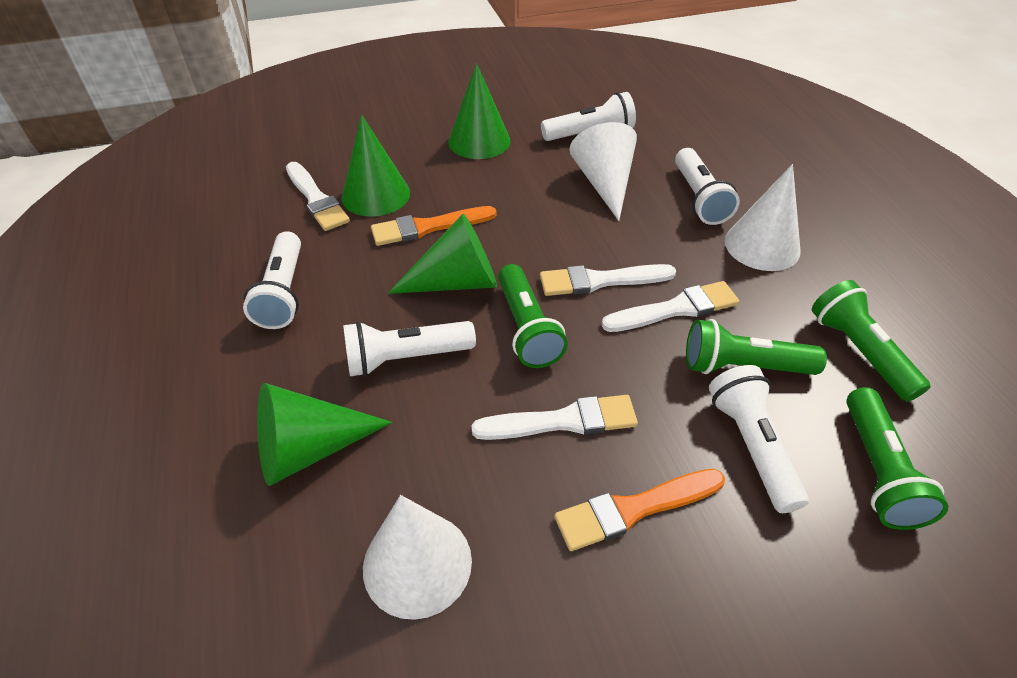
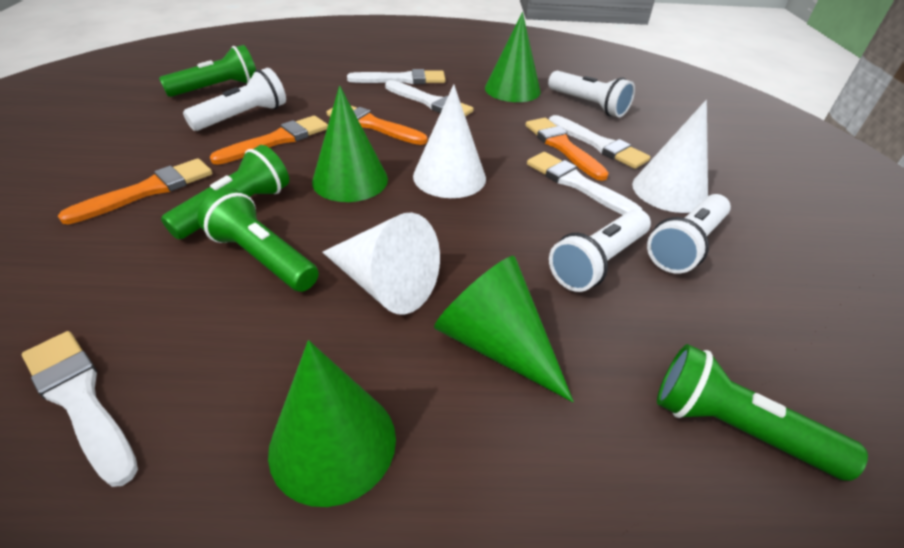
orange brush: 2 -> 4
white brush: 4 -> 5
white flashlight: 5 -> 4

